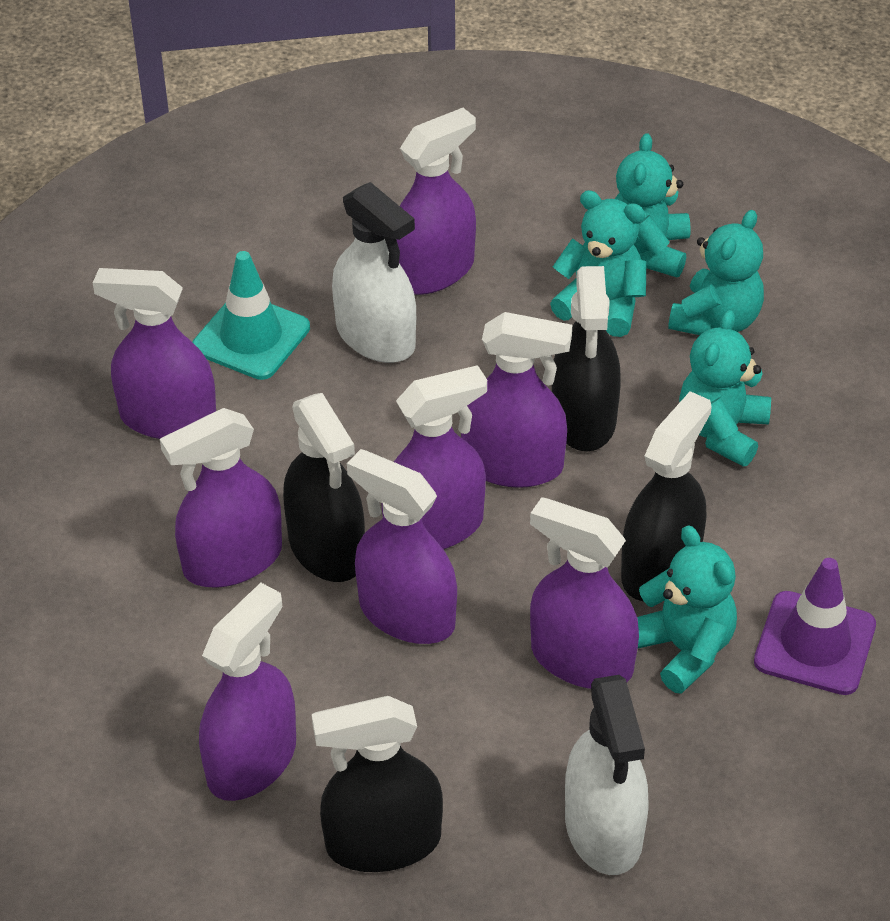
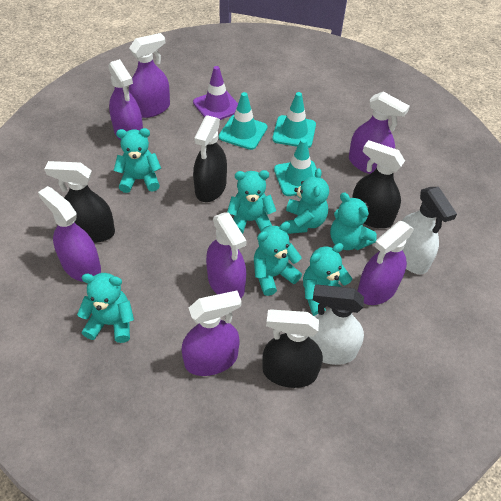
purple spray bottle: 8 -> 7
turquoise teddy bear: 5 -> 7
turquoise traffic cone: 1 -> 3

